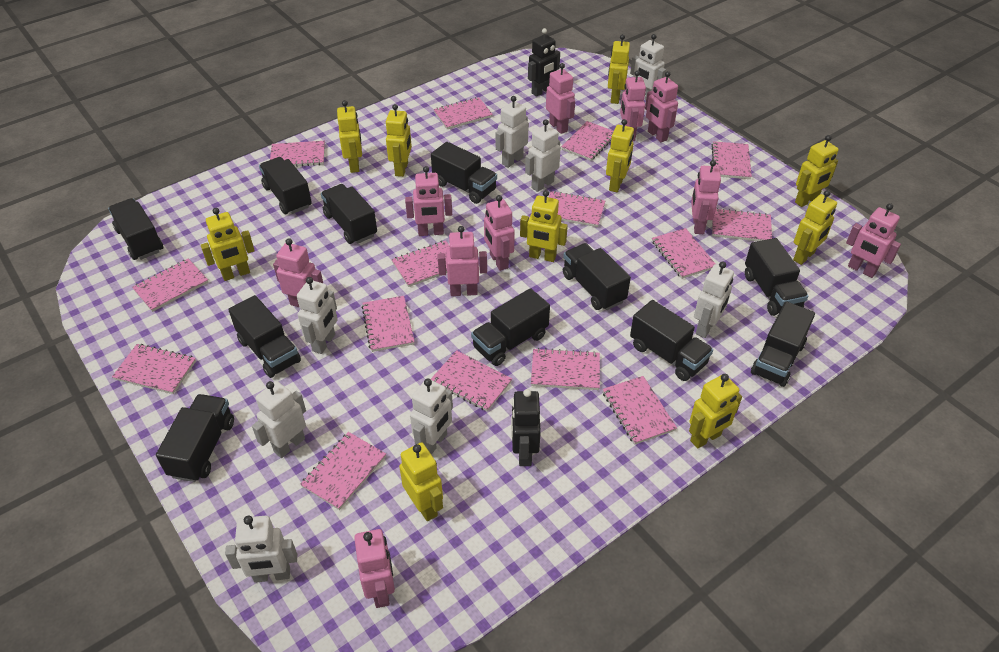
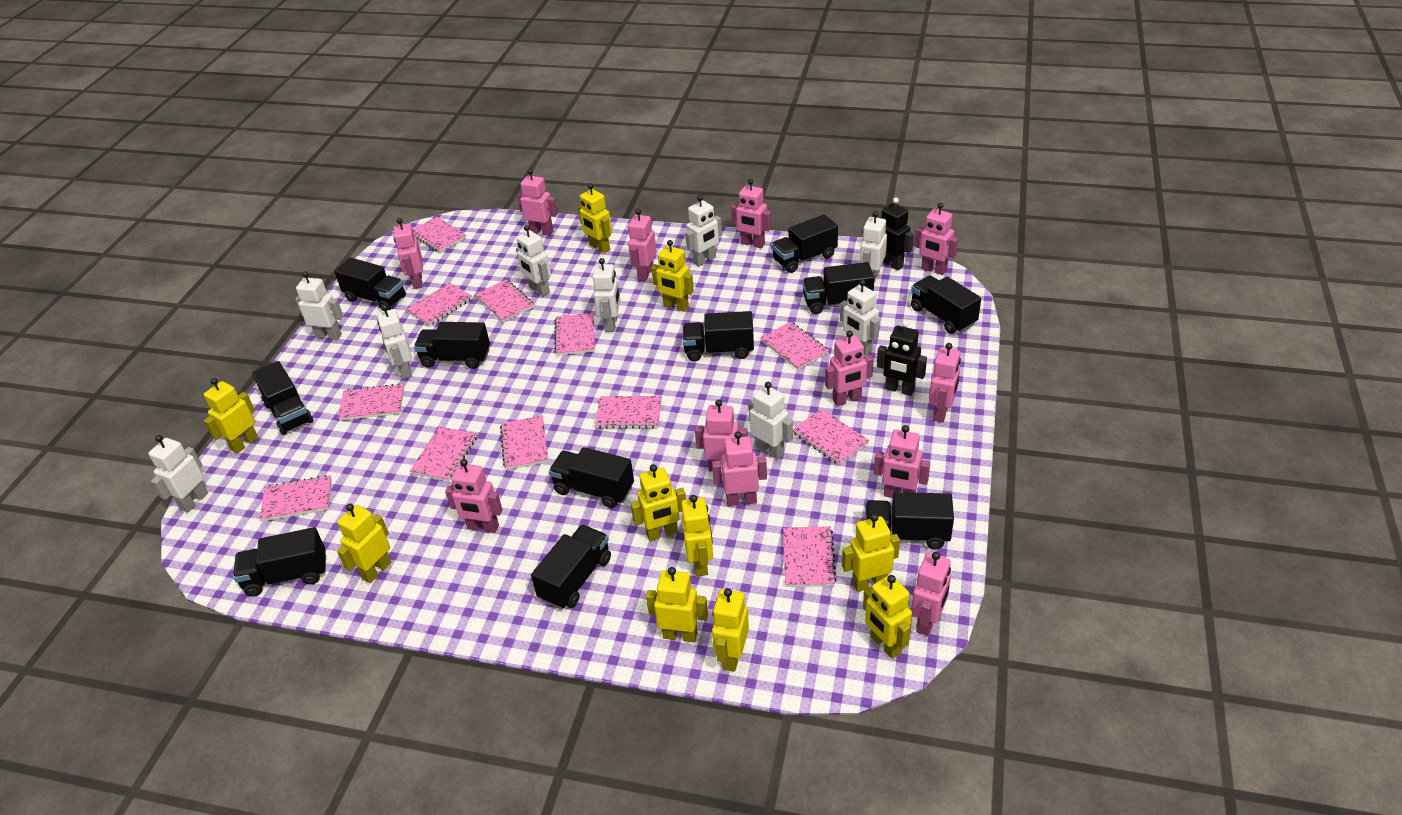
pink notebook: 15 -> 12
pink robot: 10 -> 12
white robot: 8 -> 9

